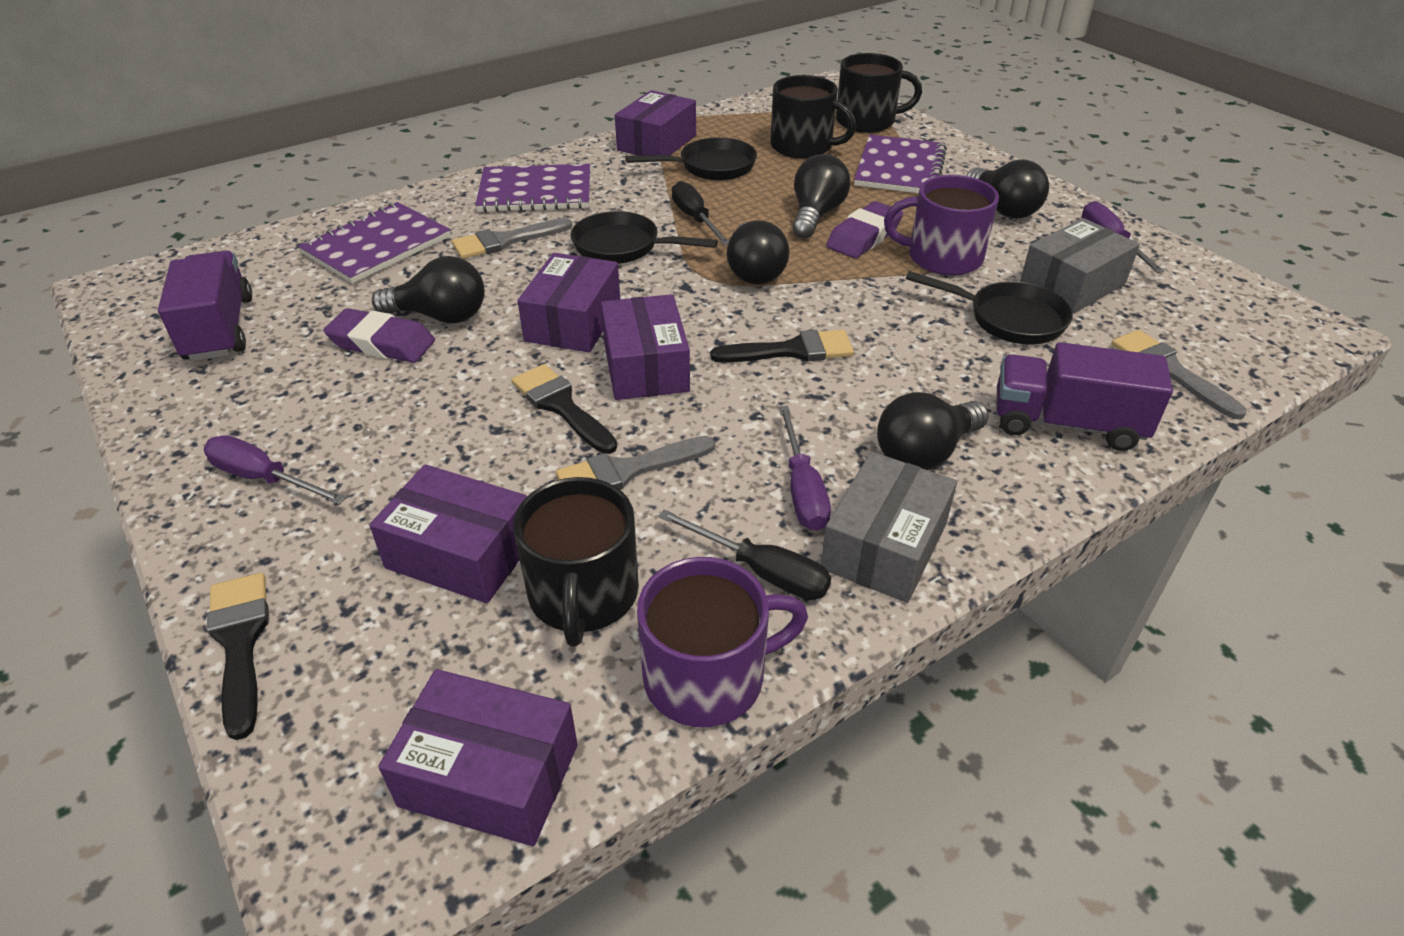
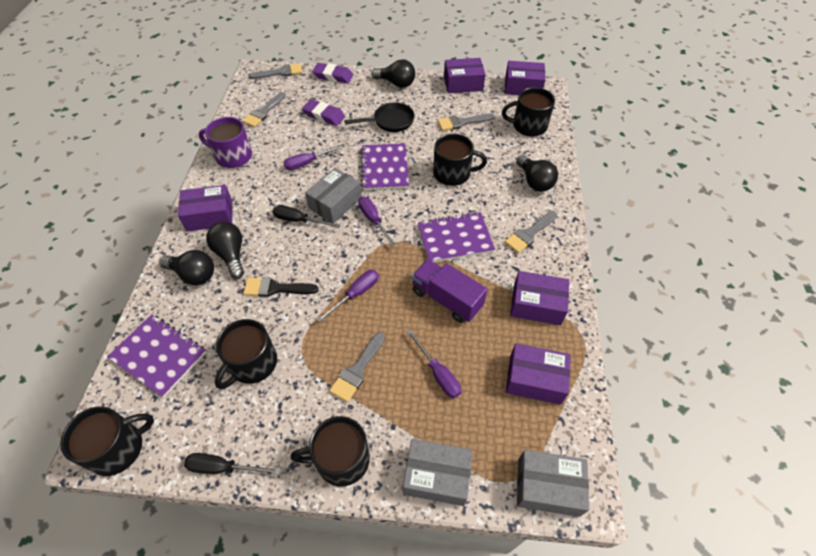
black brush: 3 -> 1
black light bulb: 5 -> 4
black mug: 3 -> 5
black pan: 3 -> 1
grey box: 2 -> 3
grey brush: 3 -> 5
purple mug: 2 -> 1
purple screwdriver: 3 -> 4
purple truck: 2 -> 1

